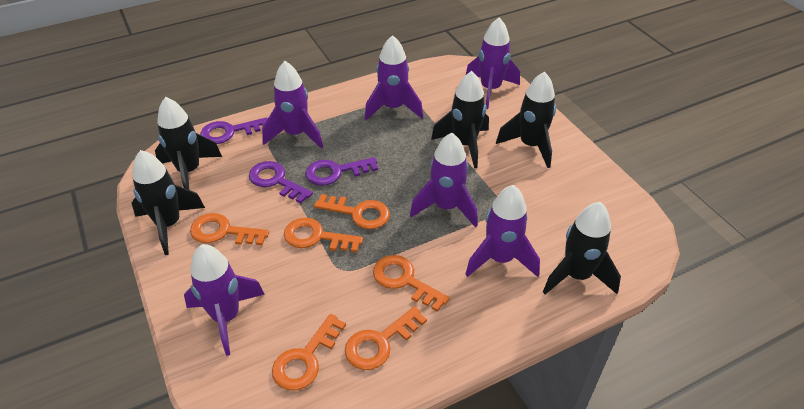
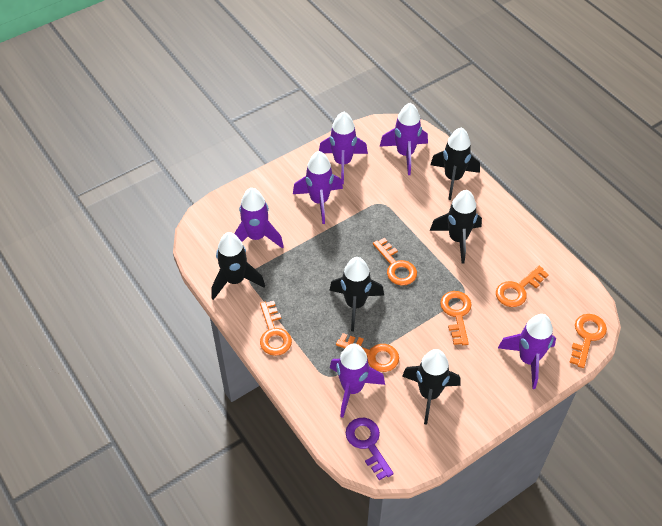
purple key: 3 -> 1

